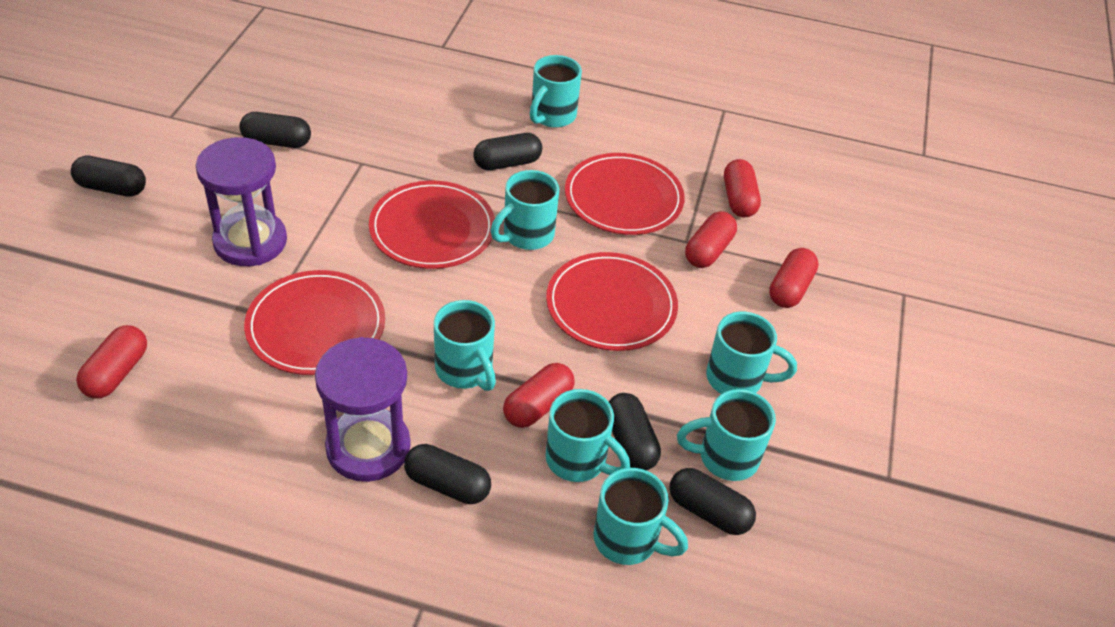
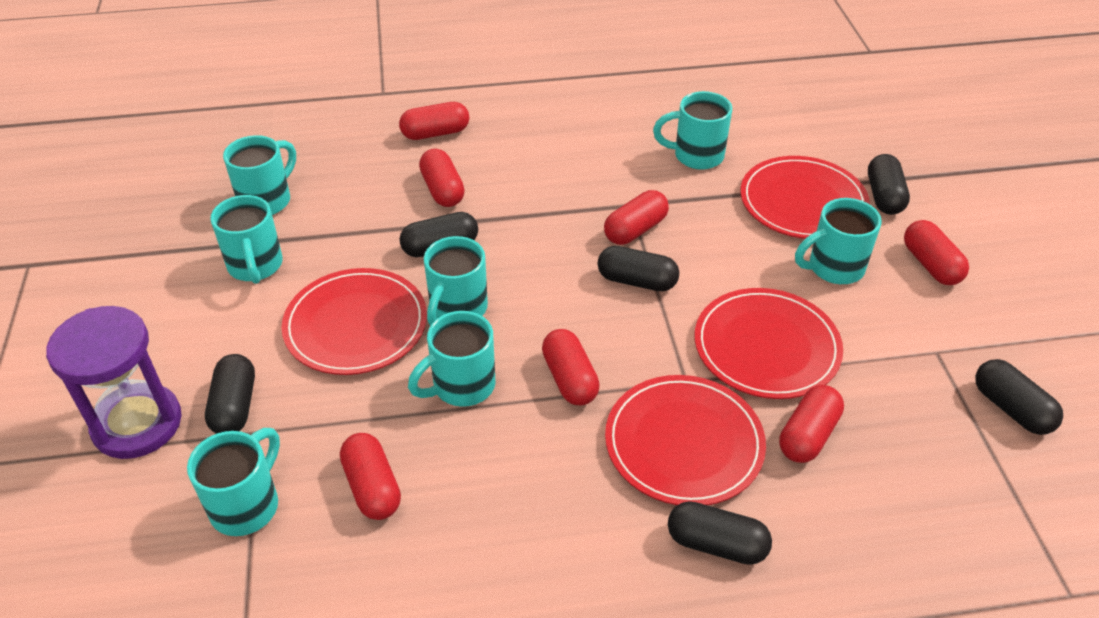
purple hourglass: 2 -> 1
red capsule: 5 -> 7

